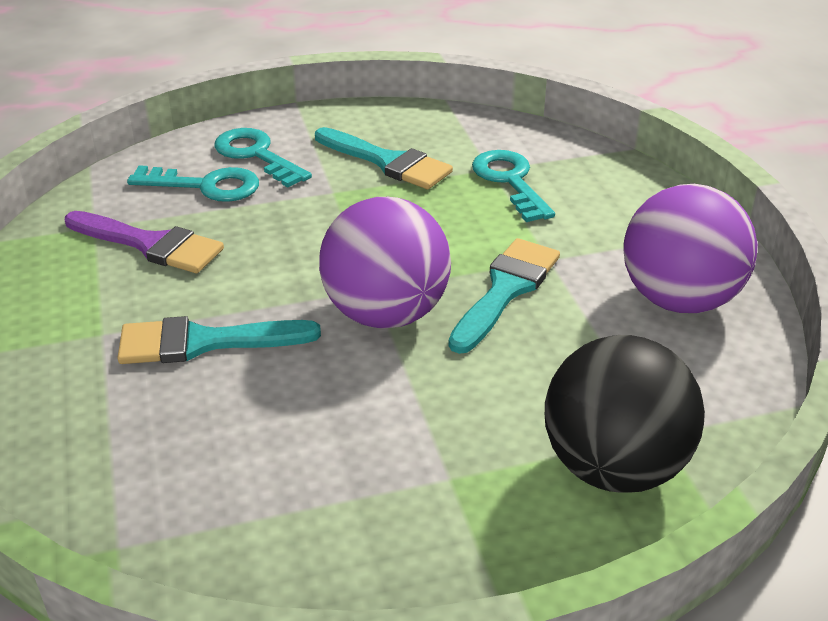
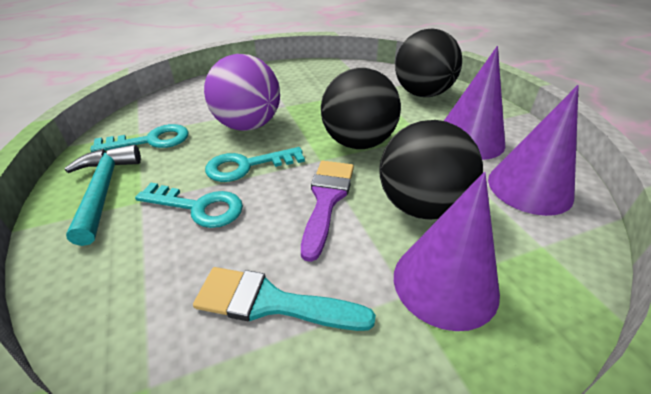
black ball: 1 -> 3
purple ball: 2 -> 1
purple cone: 0 -> 3
turquoise brush: 3 -> 1
turquoise hammer: 0 -> 1

